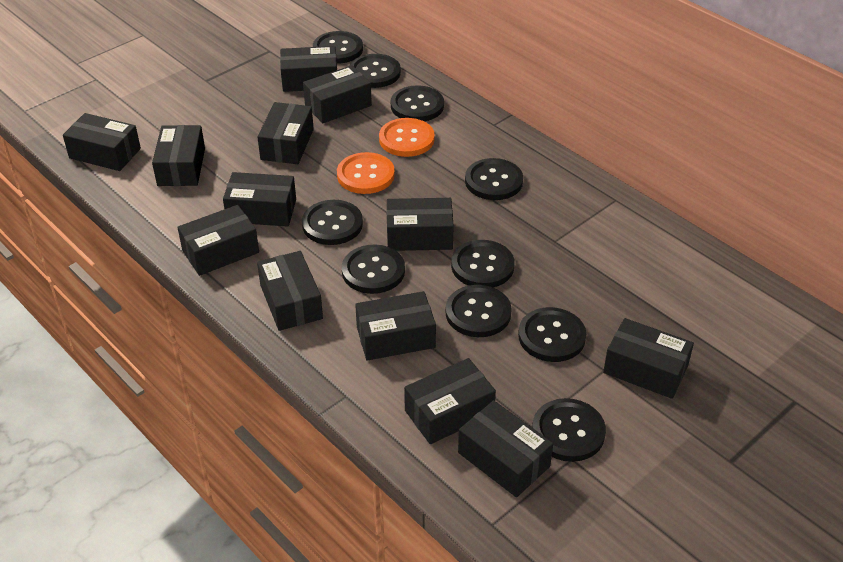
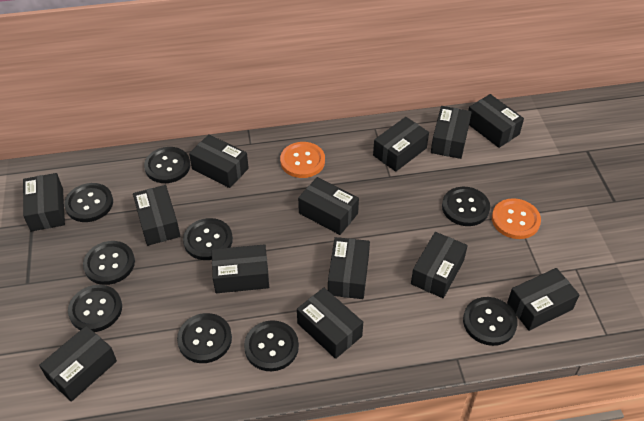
black button: 10 -> 9

